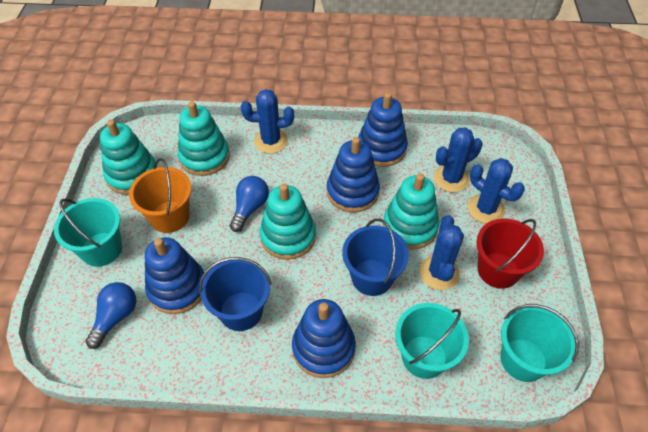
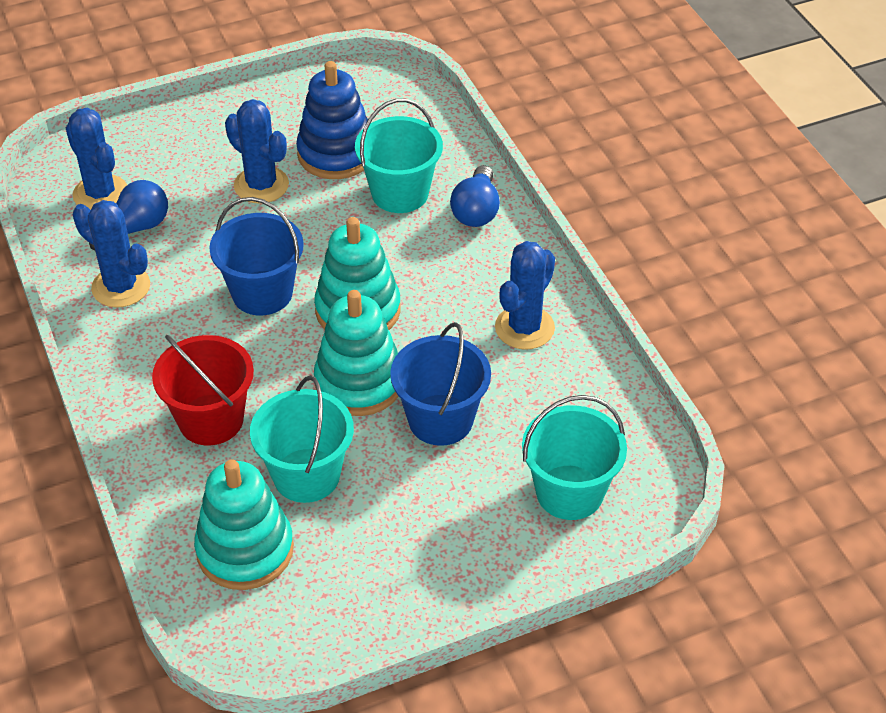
blue stacking toy: 4 -> 1
orange bucket: 1 -> 0
turquoise stacking toy: 4 -> 3

